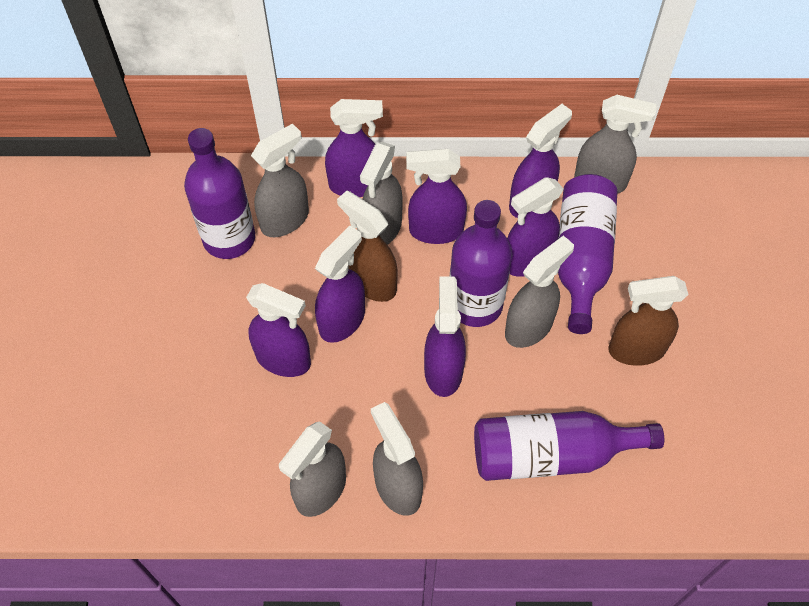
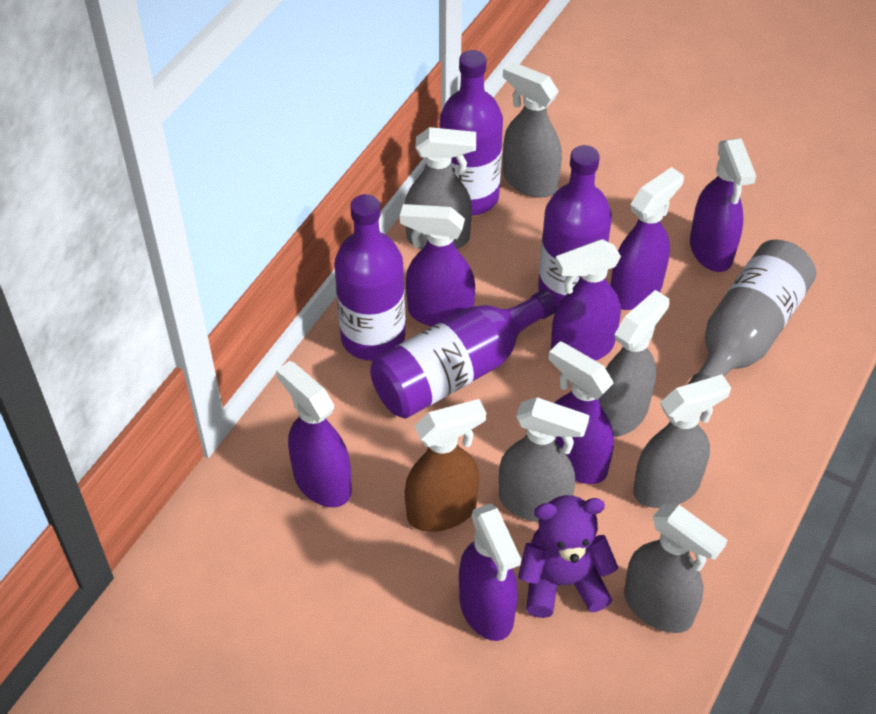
brown spray bottle: 2 -> 1
grey bottle: 0 -> 1
purple teddy bear: 0 -> 1

